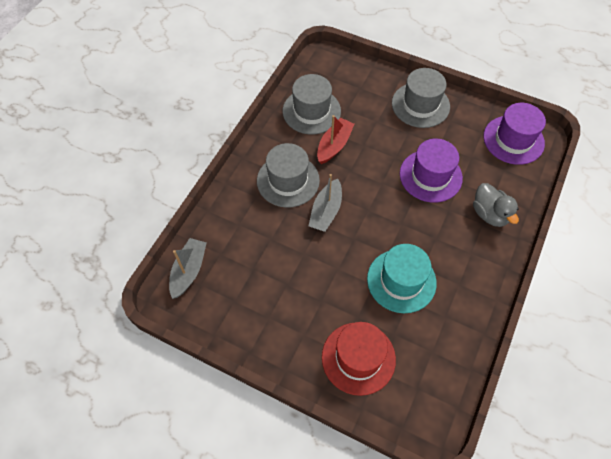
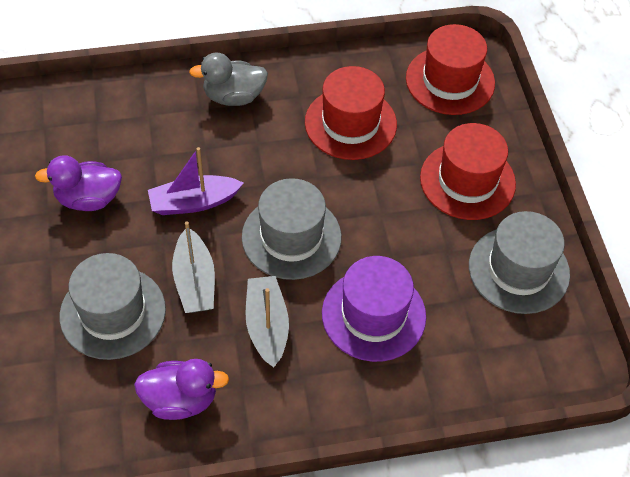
purple boat: 0 -> 1
purple duck: 0 -> 2
purple hat: 2 -> 1
red boat: 1 -> 0
red hat: 1 -> 3
turquoise hat: 1 -> 0

